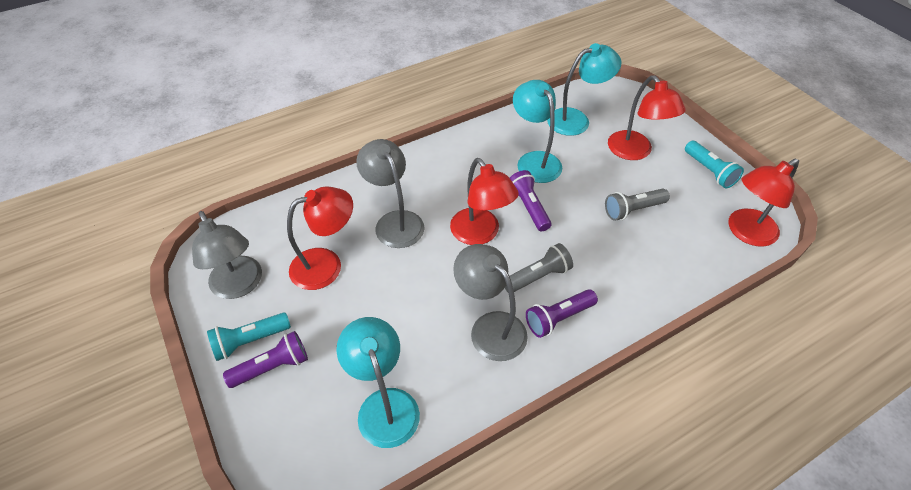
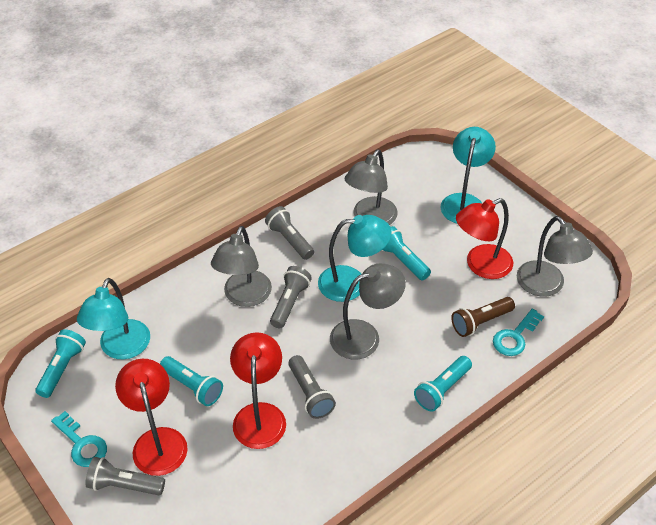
brown flashlight: 0 -> 1
grey flashlight: 2 -> 4
grey lamp: 3 -> 4
purple flashlight: 3 -> 0
red lamp: 4 -> 3
turquoise flashlight: 2 -> 4
turquoise key: 0 -> 2

